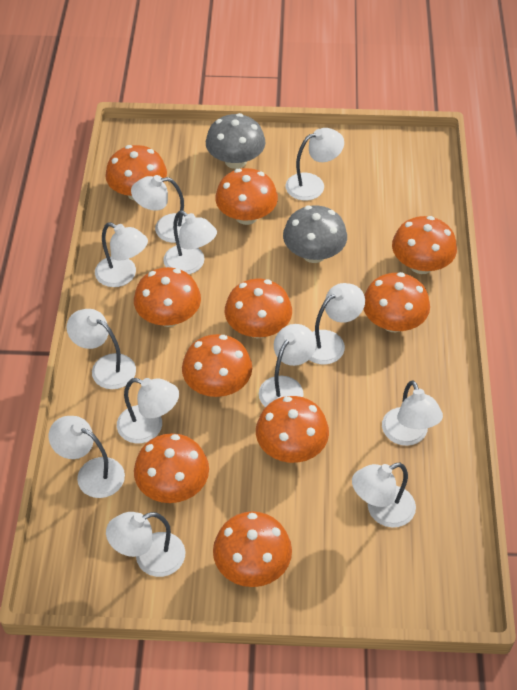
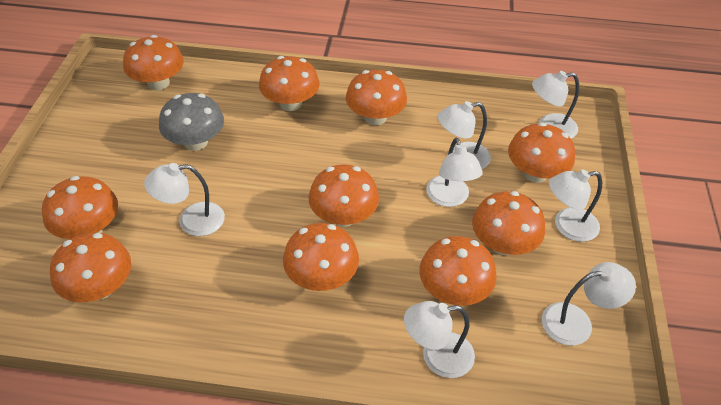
grey mushroom: 2 -> 1
white lamp: 12 -> 7

